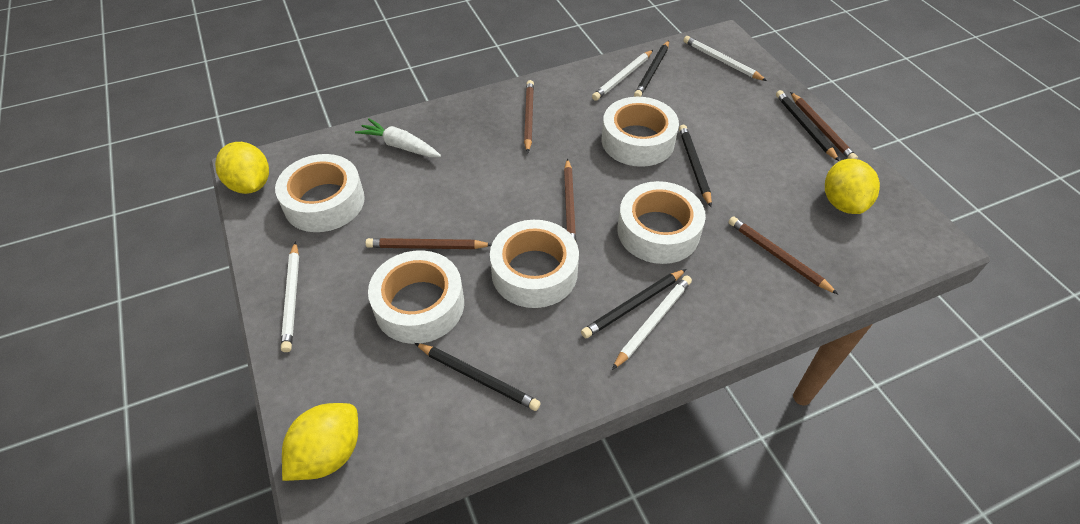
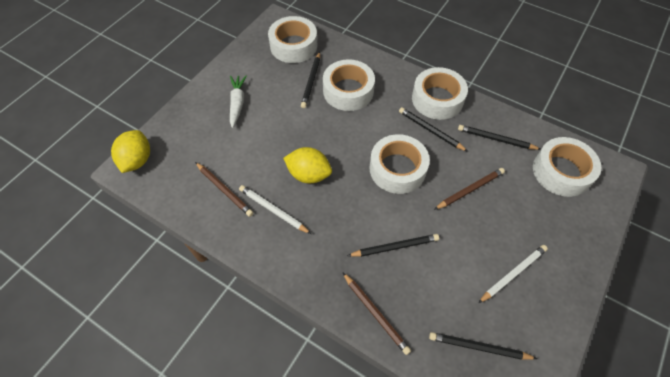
brown pencil: 5 -> 3
white pencil: 4 -> 2
yellow lemon: 3 -> 2

